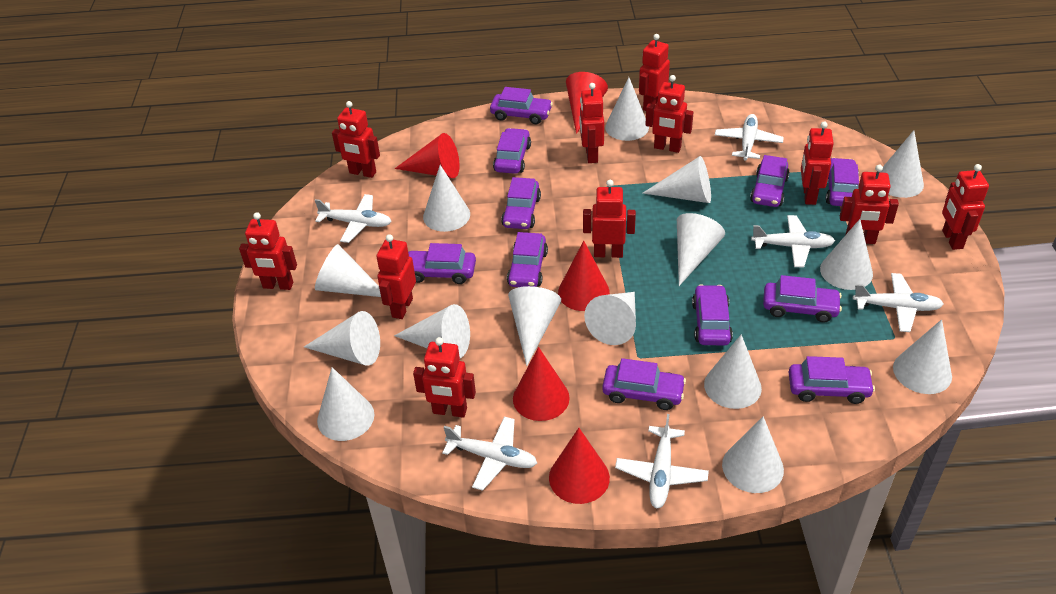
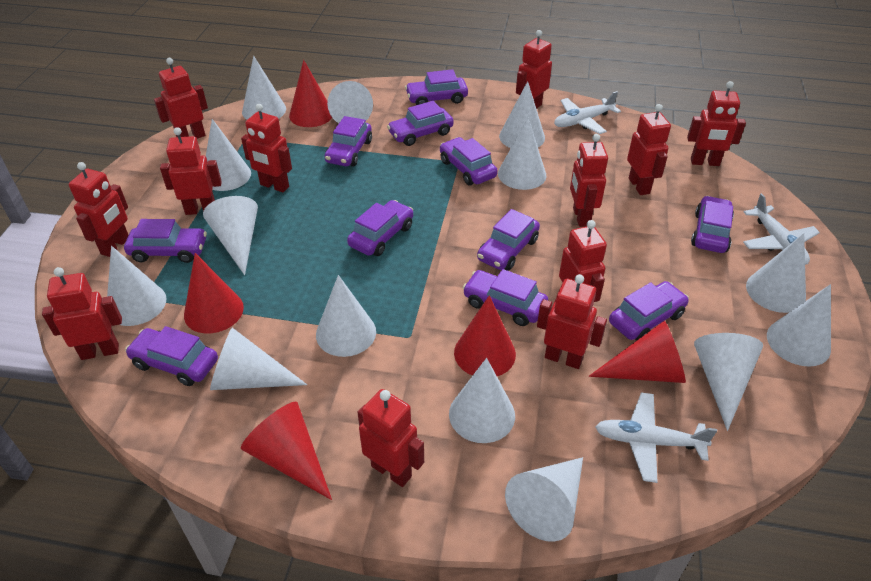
red robot: 11 -> 12
white cone: 15 -> 14
white plane: 6 -> 3

